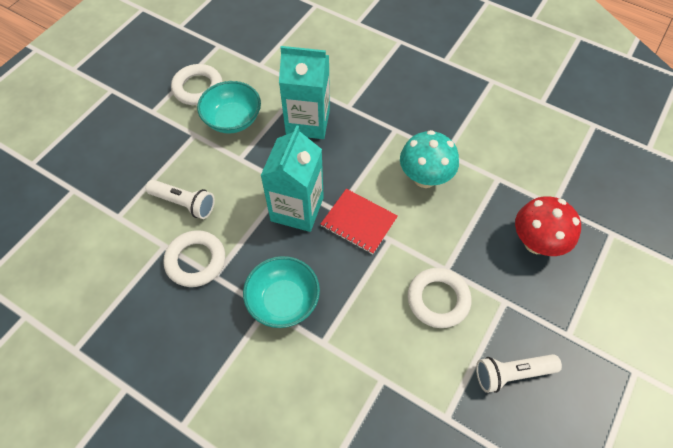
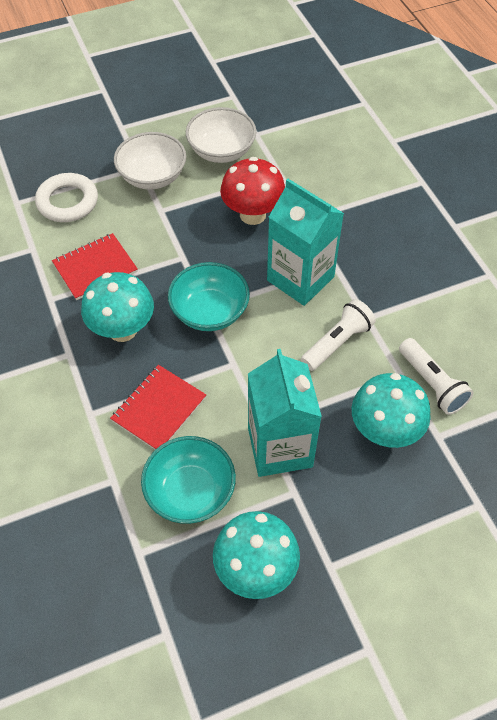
red notebook: 1 -> 2
turquoise mushroom: 1 -> 3
white bowl: 0 -> 2
white ring: 3 -> 1

